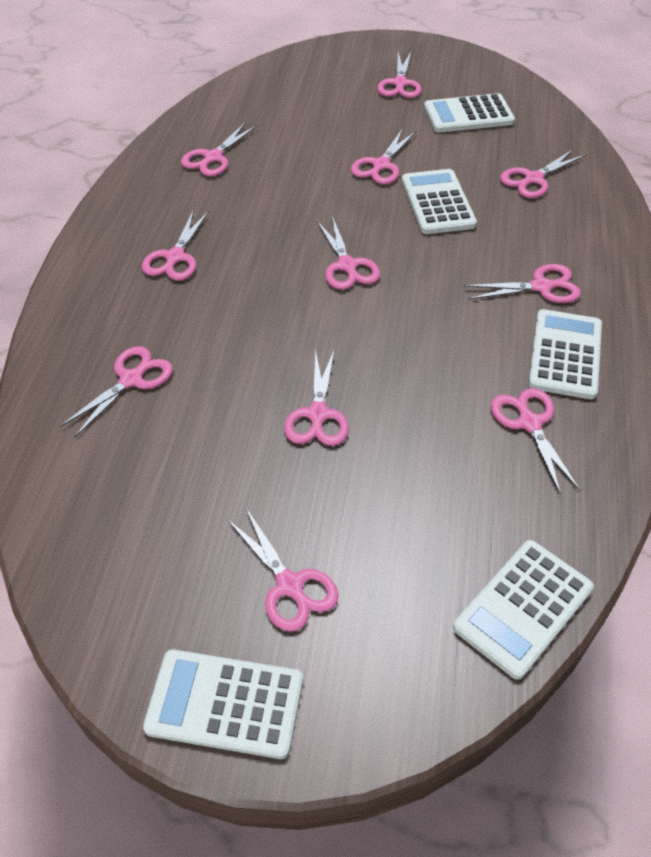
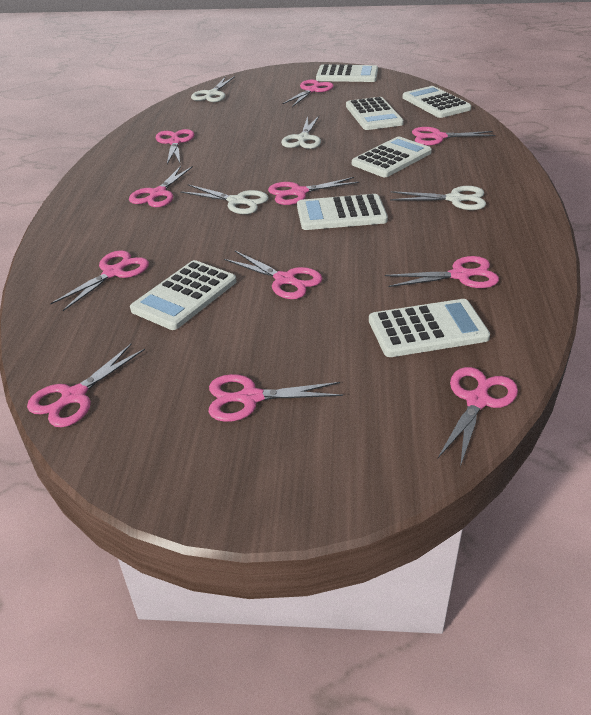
white calculator: 5 -> 7
white scissors: 0 -> 4

